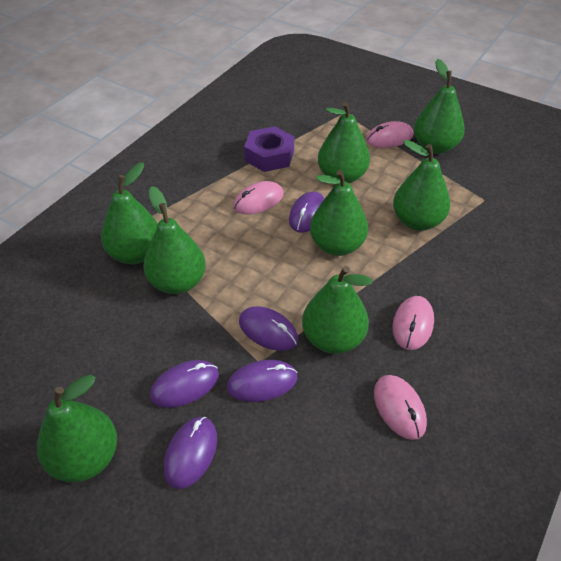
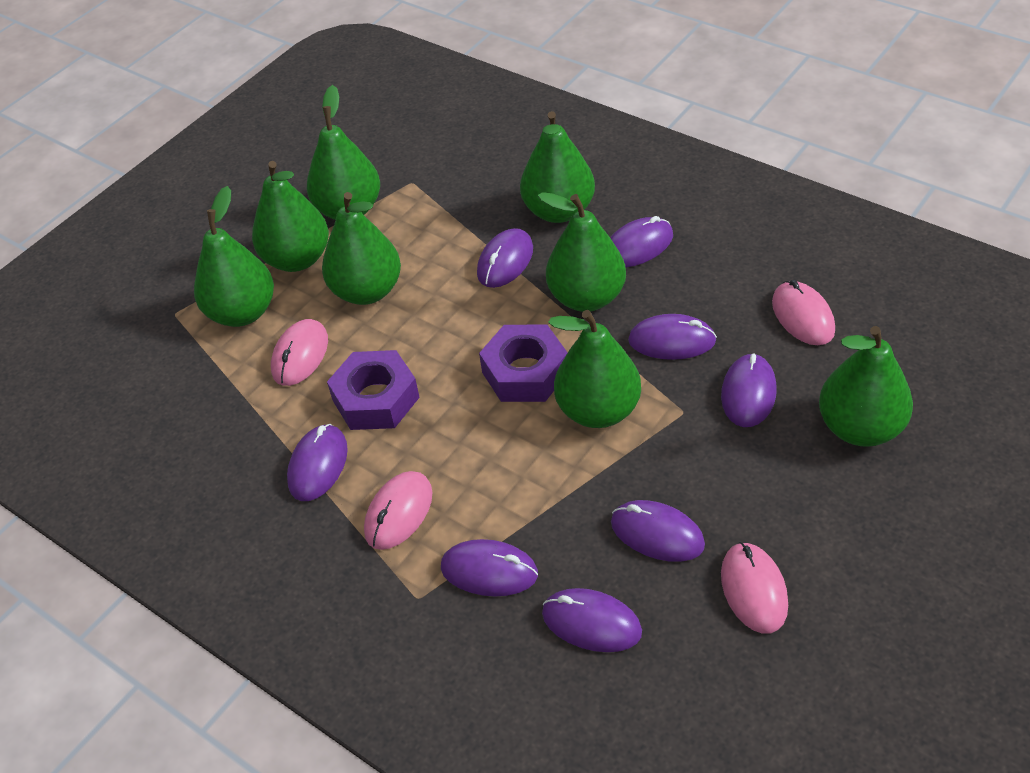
purple mouse: 5 -> 8
purple nut: 1 -> 2

